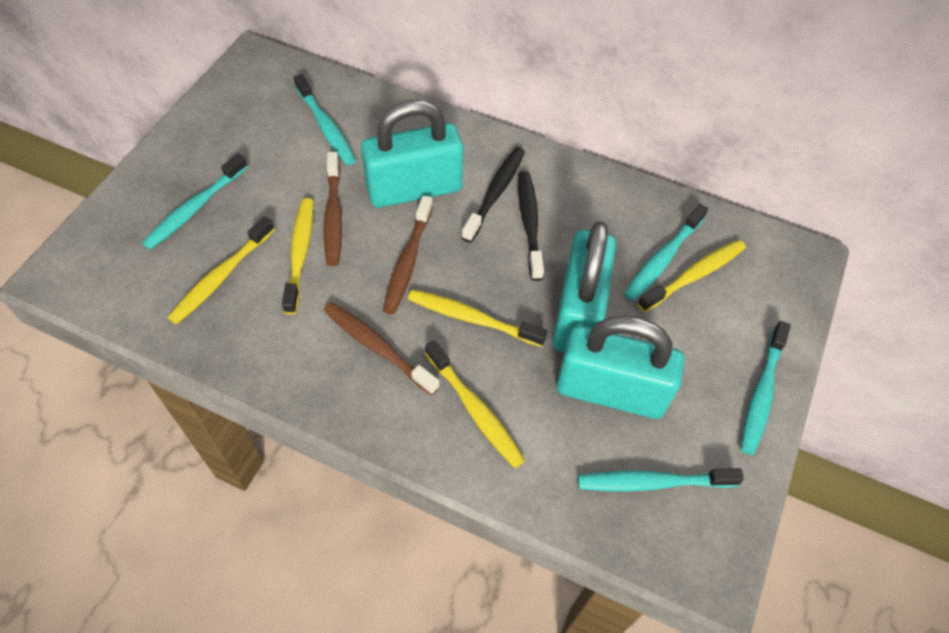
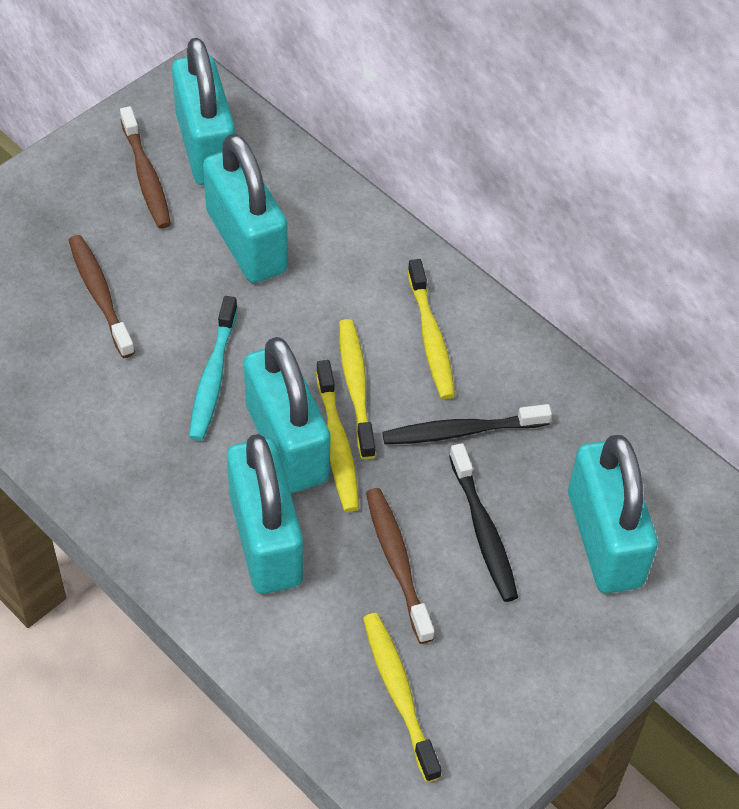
turquoise padlock: 3 -> 5
turquoise toothbrush: 5 -> 1
yellow toothbrush: 5 -> 4

